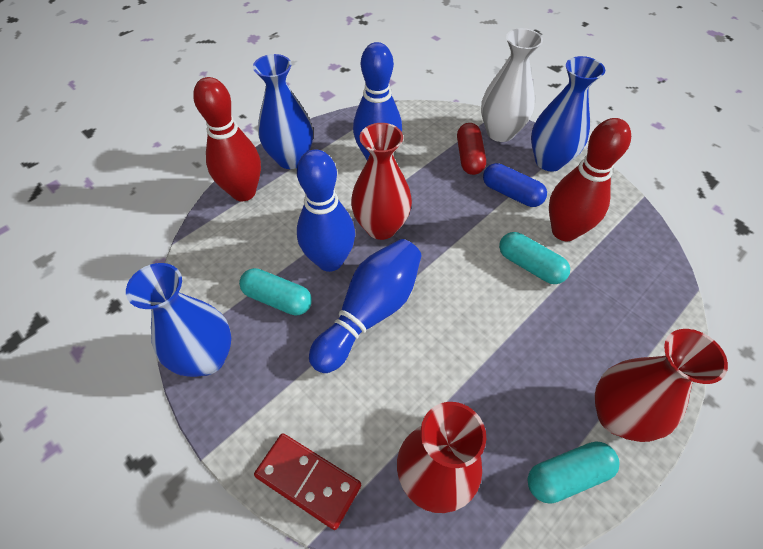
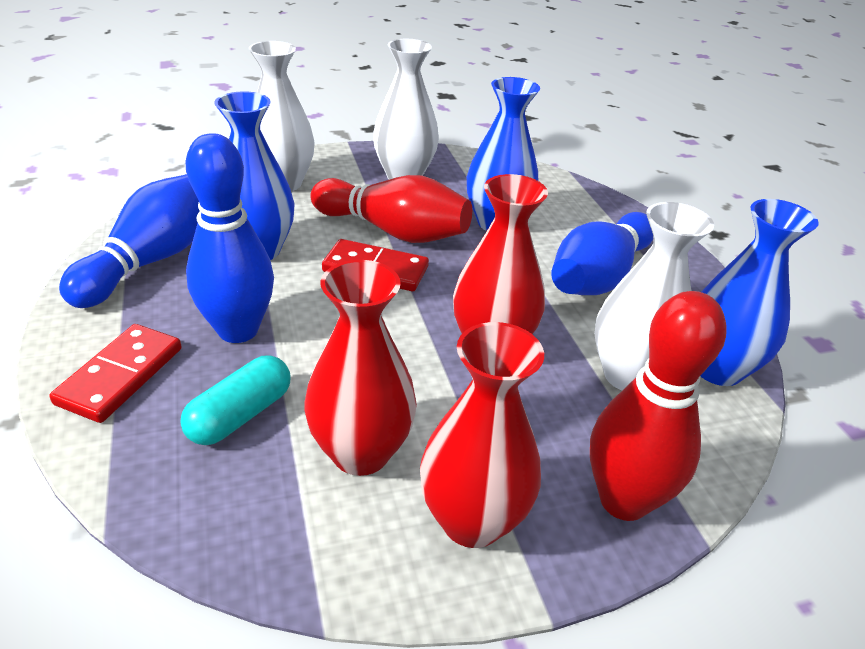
blue capsule: 1 -> 0
red capsule: 1 -> 0
red domino: 1 -> 2
turquoise capsule: 3 -> 1
white vase: 1 -> 3

